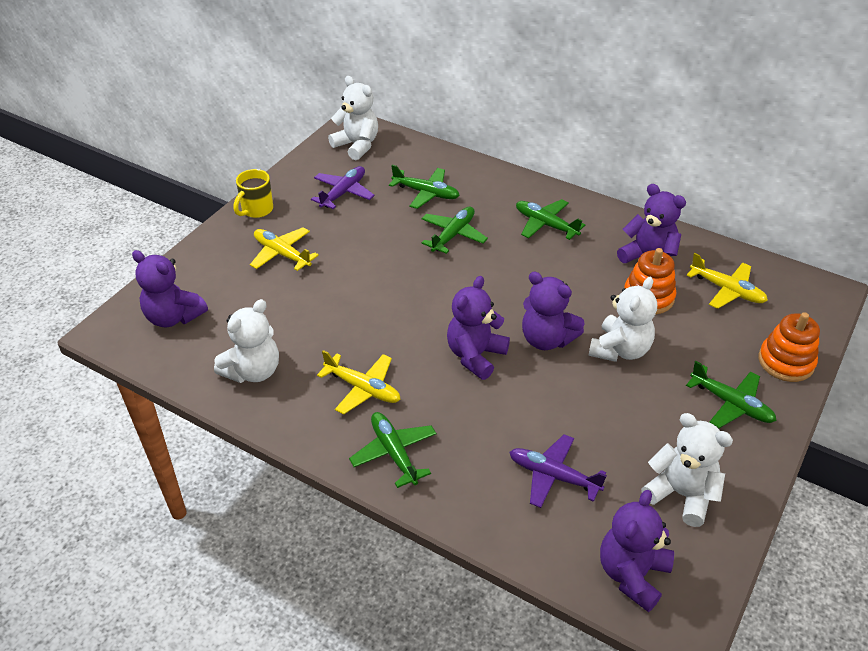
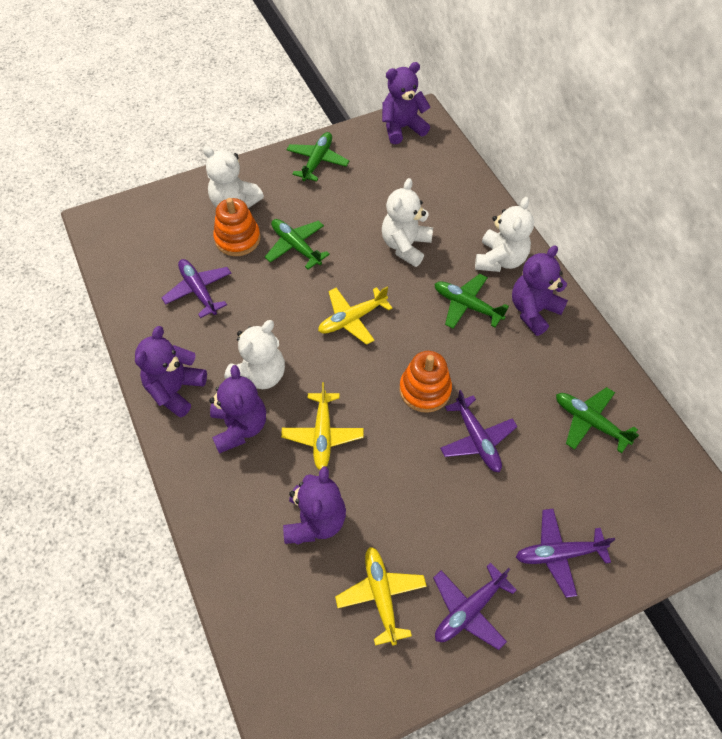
green plane: 5 -> 4
purple plane: 2 -> 4
yellow mug: 1 -> 0

